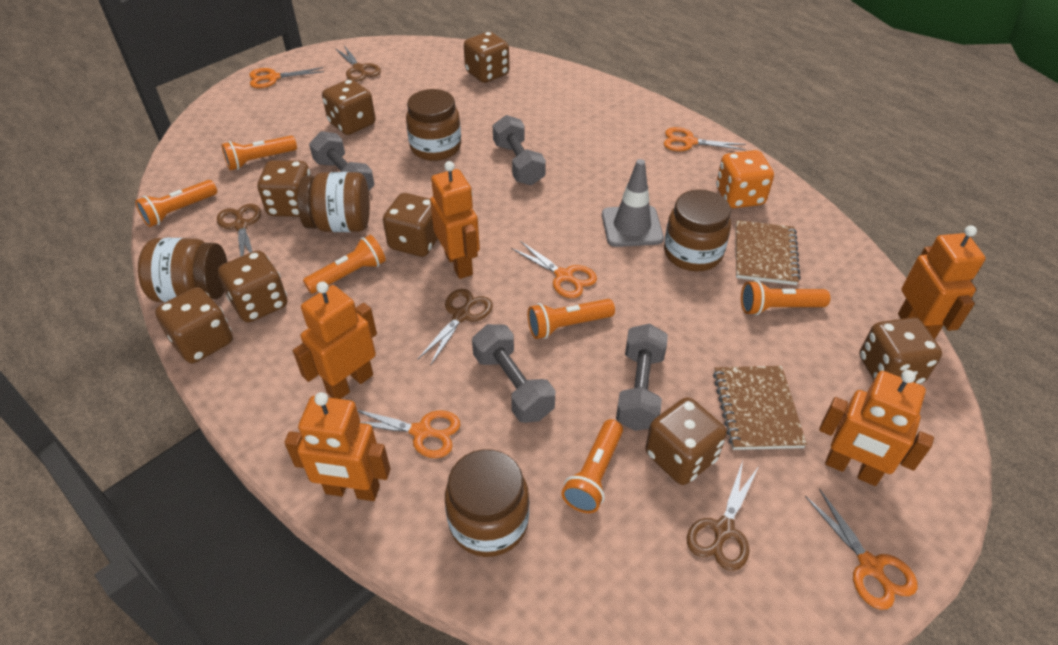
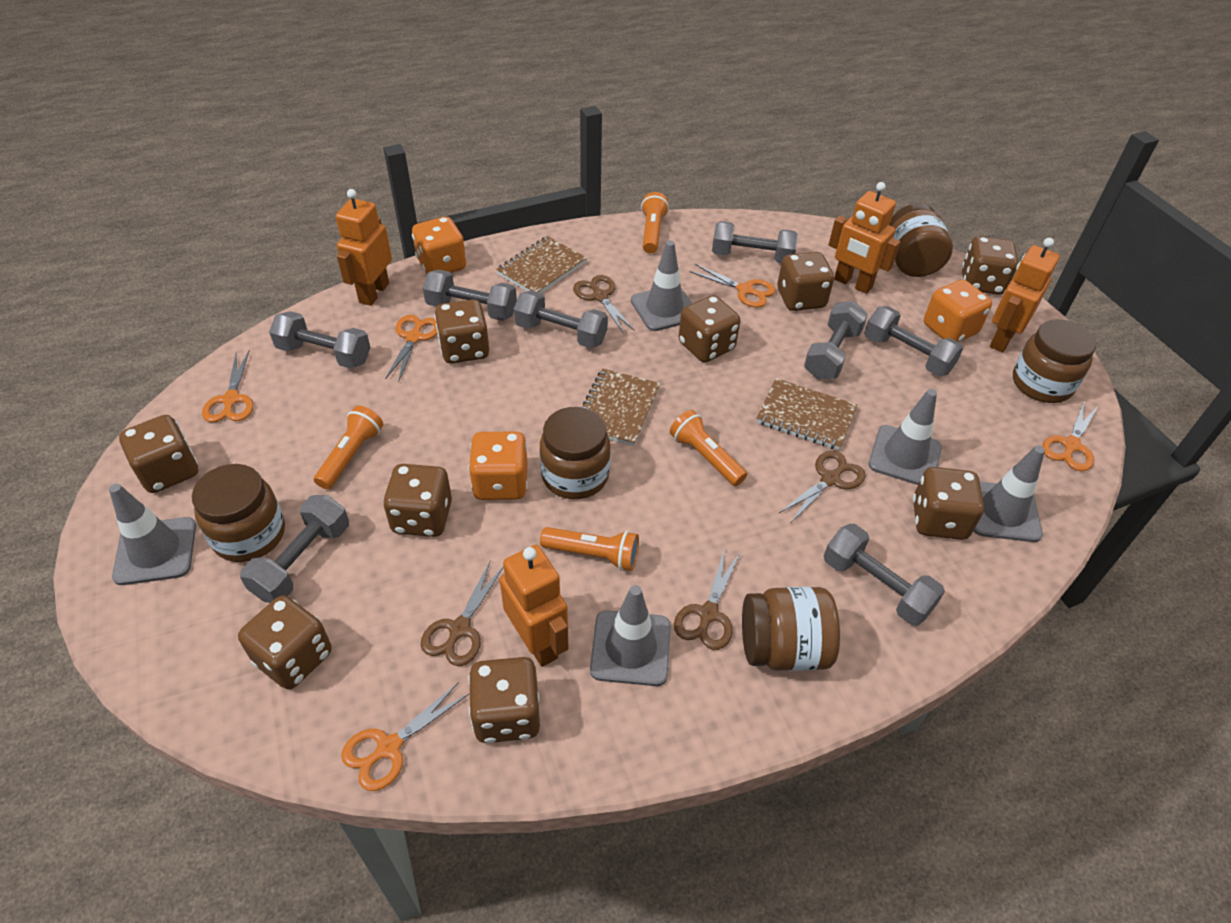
brown dice: 8 -> 9
brown notebook: 2 -> 3
grey dumbbell: 4 -> 8
grey traffic cone: 1 -> 5
orange dice: 1 -> 3
orange flashlight: 6 -> 4
orange robot: 5 -> 4

